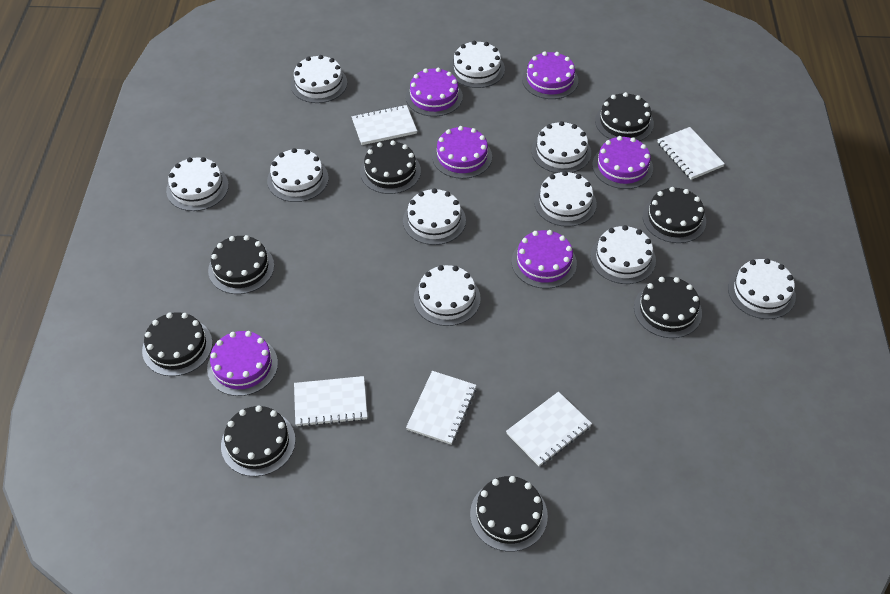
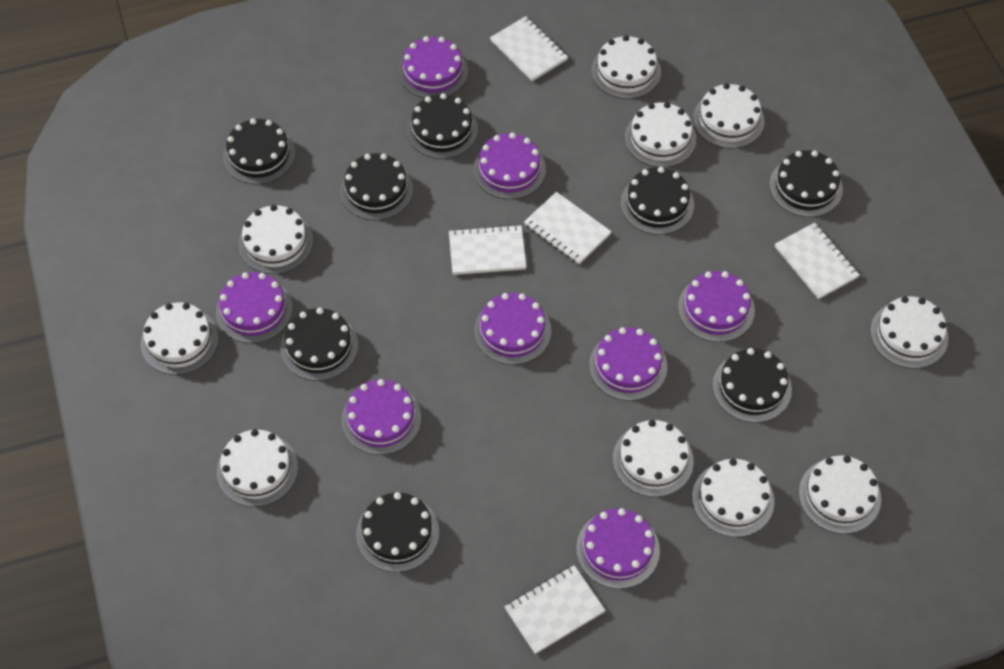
purple cake: 6 -> 8

